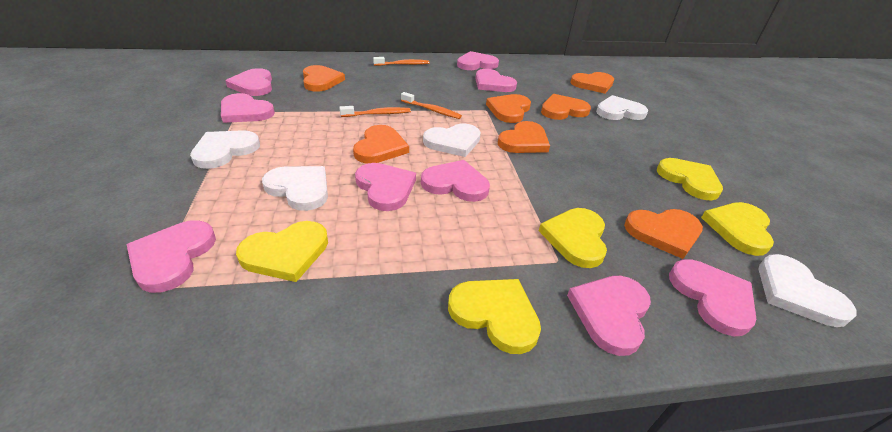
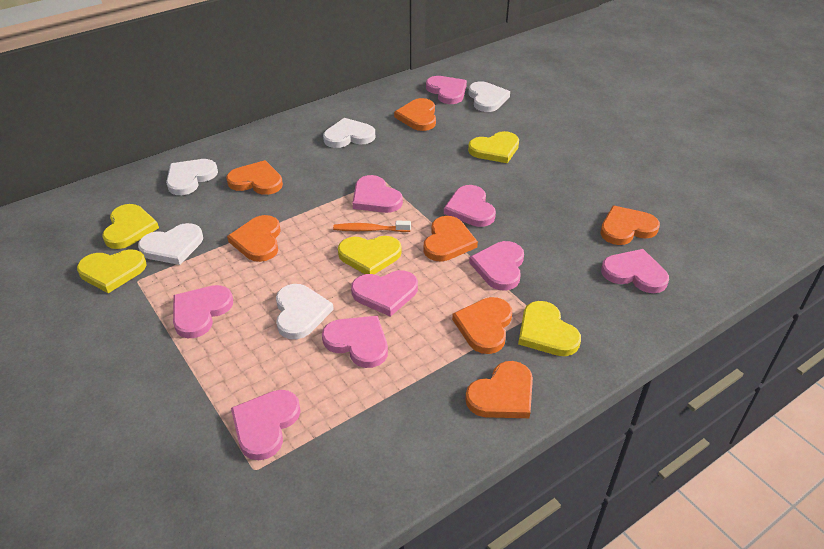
orange toothbrush: 3 -> 1

